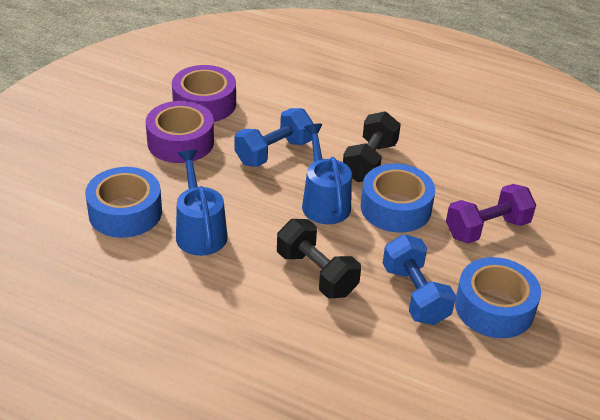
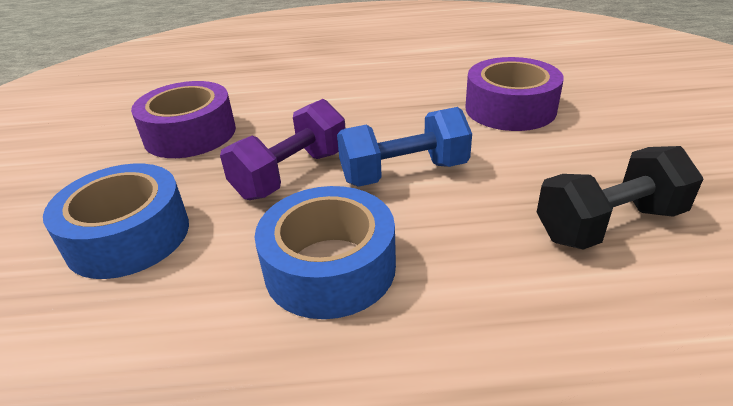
black dumbbell: 2 -> 1
blue dumbbell: 2 -> 1
blue tape: 3 -> 2
blue watering can: 2 -> 0

